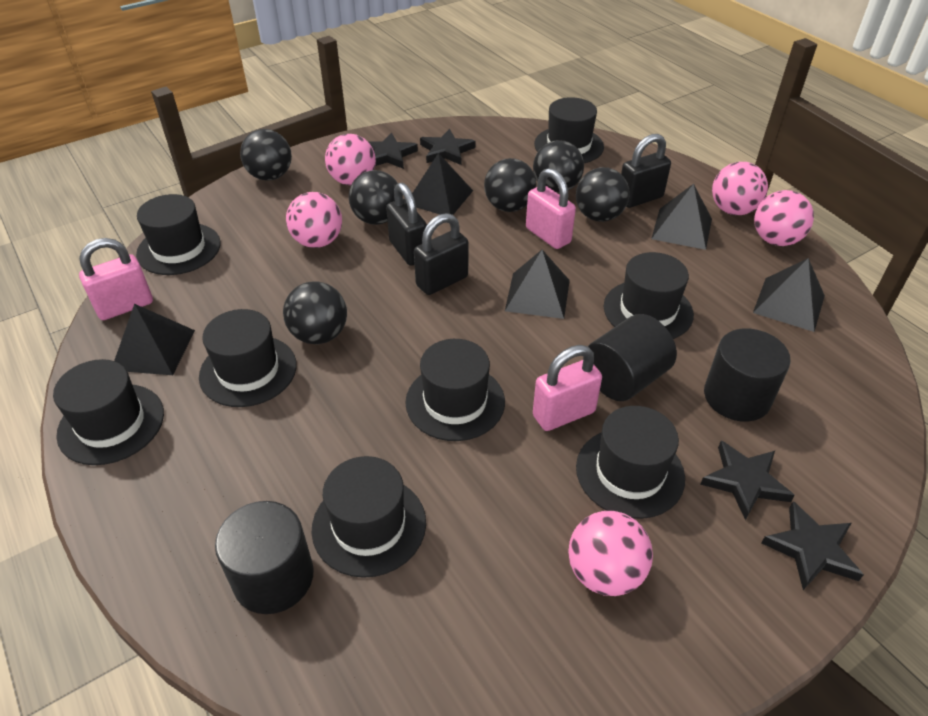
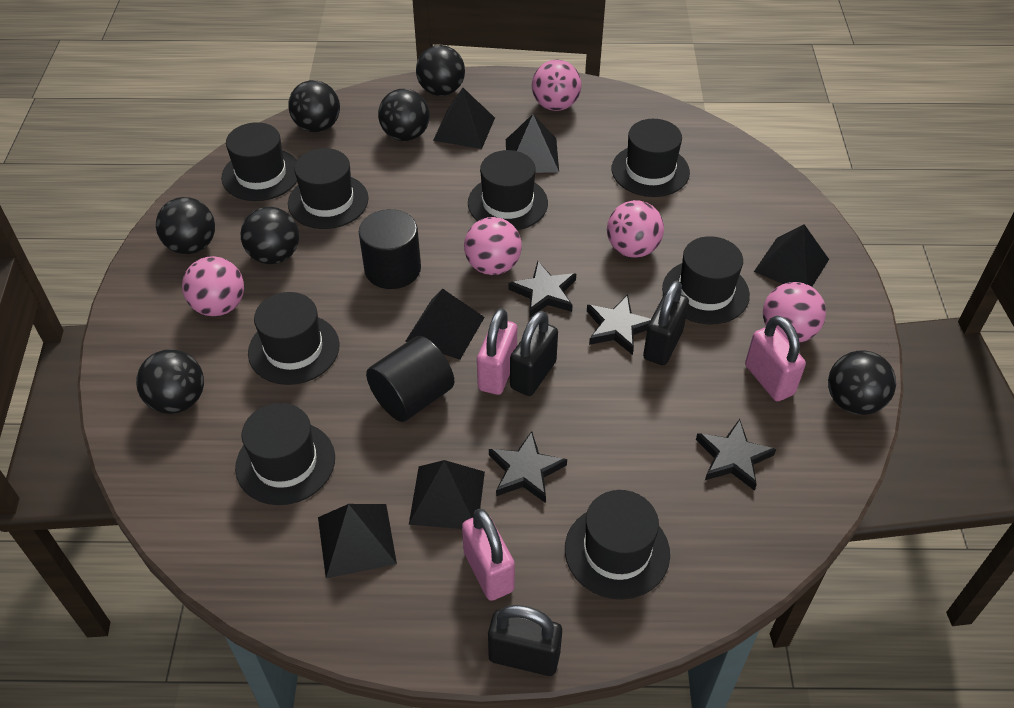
black ball: 6 -> 7
black cylinder: 3 -> 2
black pyramid: 5 -> 6

